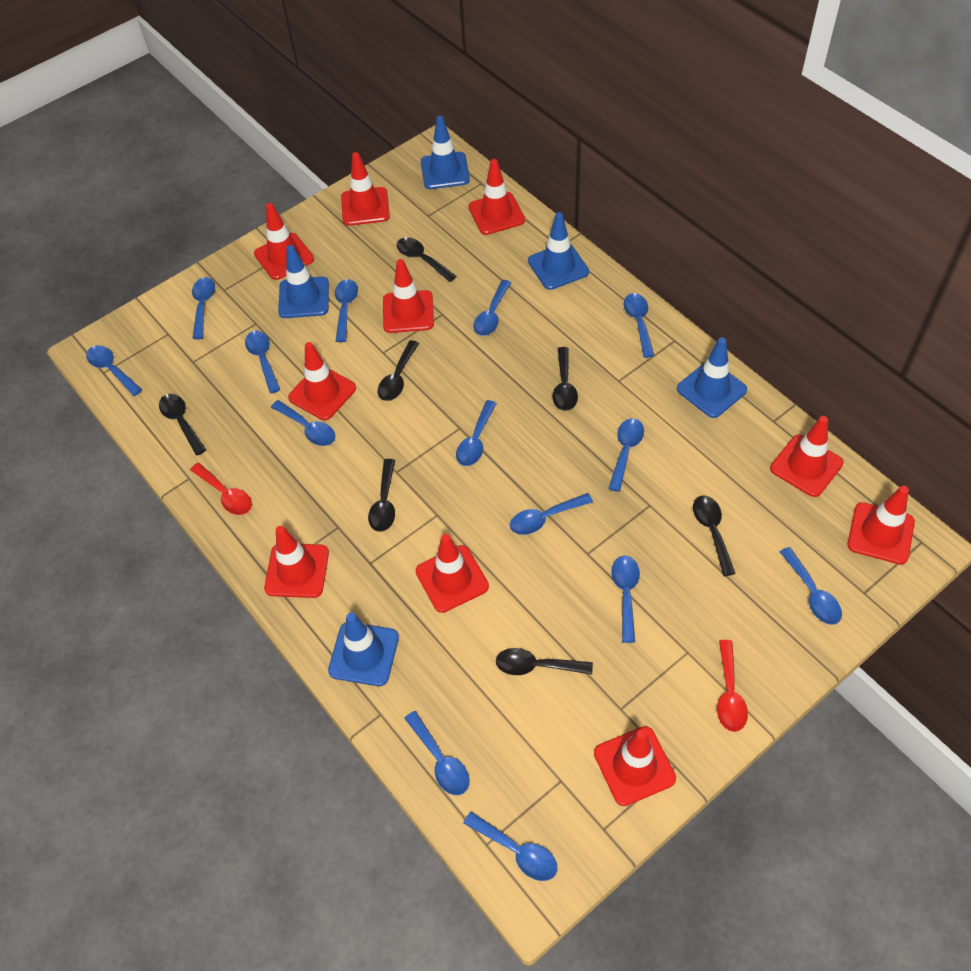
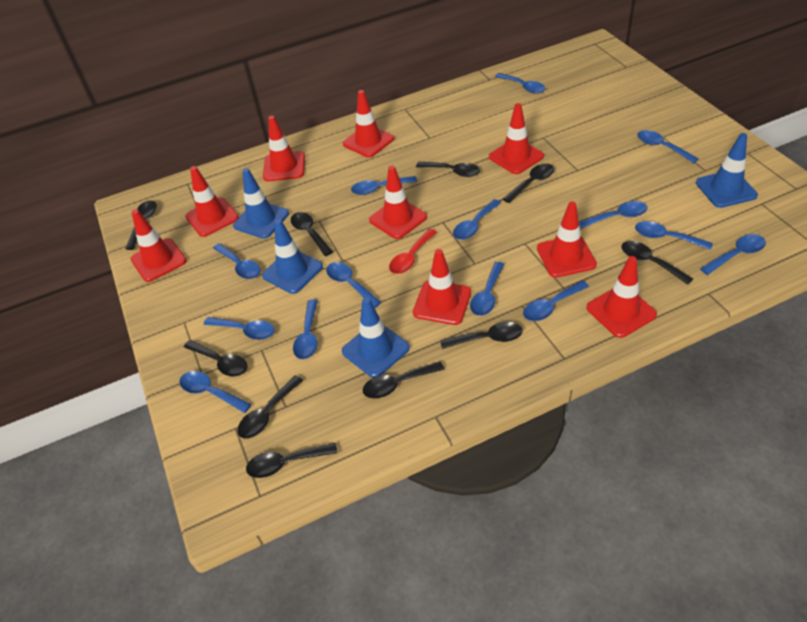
black spoon: 7 -> 10
blue traffic cone: 5 -> 4
red spoon: 2 -> 1
red traffic cone: 10 -> 9

